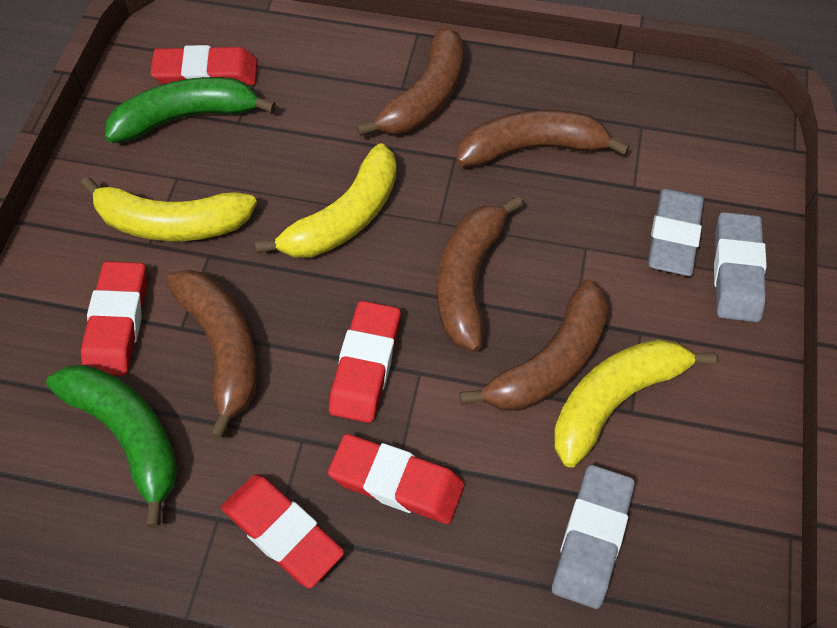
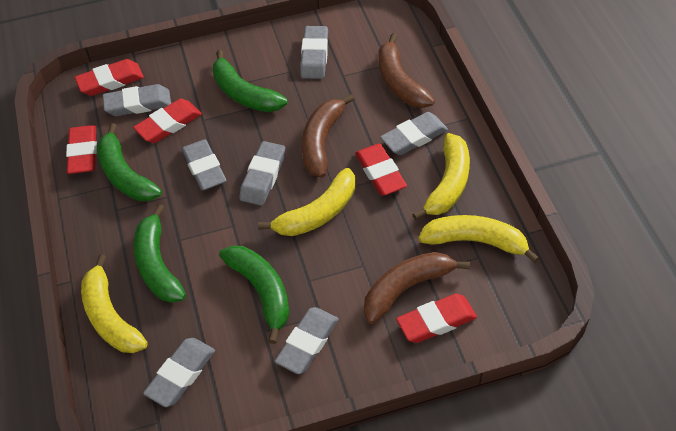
brown banana: 5 -> 3
green banana: 2 -> 4
grey eraser: 3 -> 7
yellow banana: 3 -> 4

